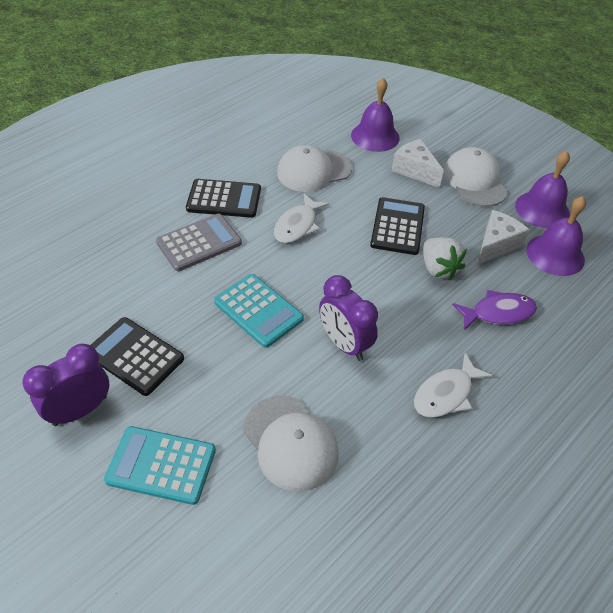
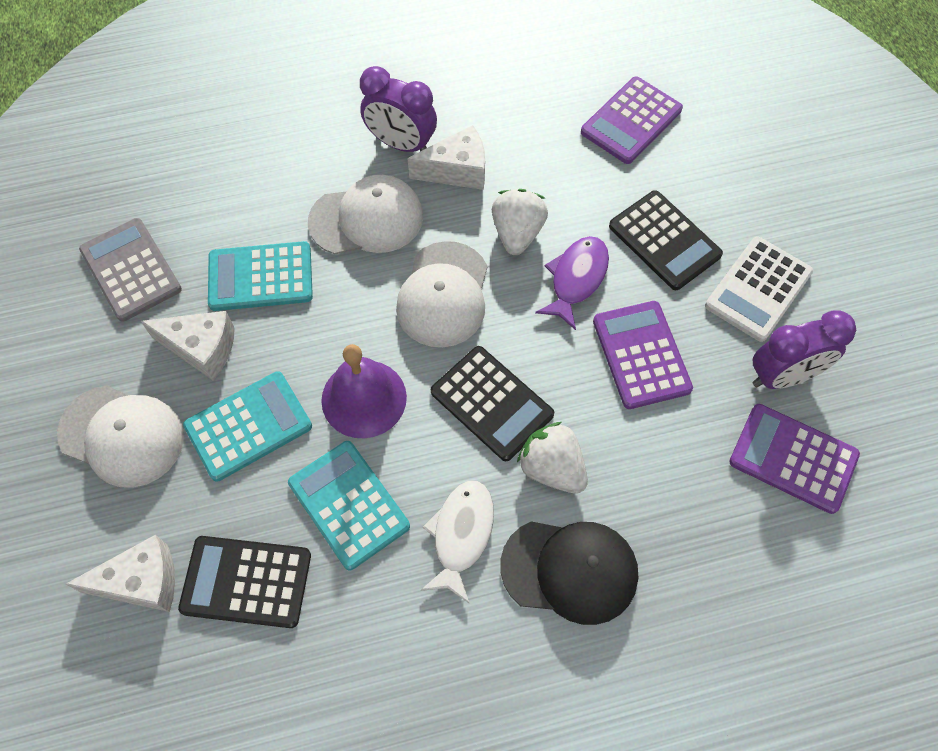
black cap: 0 -> 1
purple bell: 3 -> 1
purple calculator: 0 -> 3
turquoise calculator: 2 -> 3
white calculator: 0 -> 1
white cheese: 2 -> 3
white fish: 2 -> 1
white strawberry: 1 -> 2

